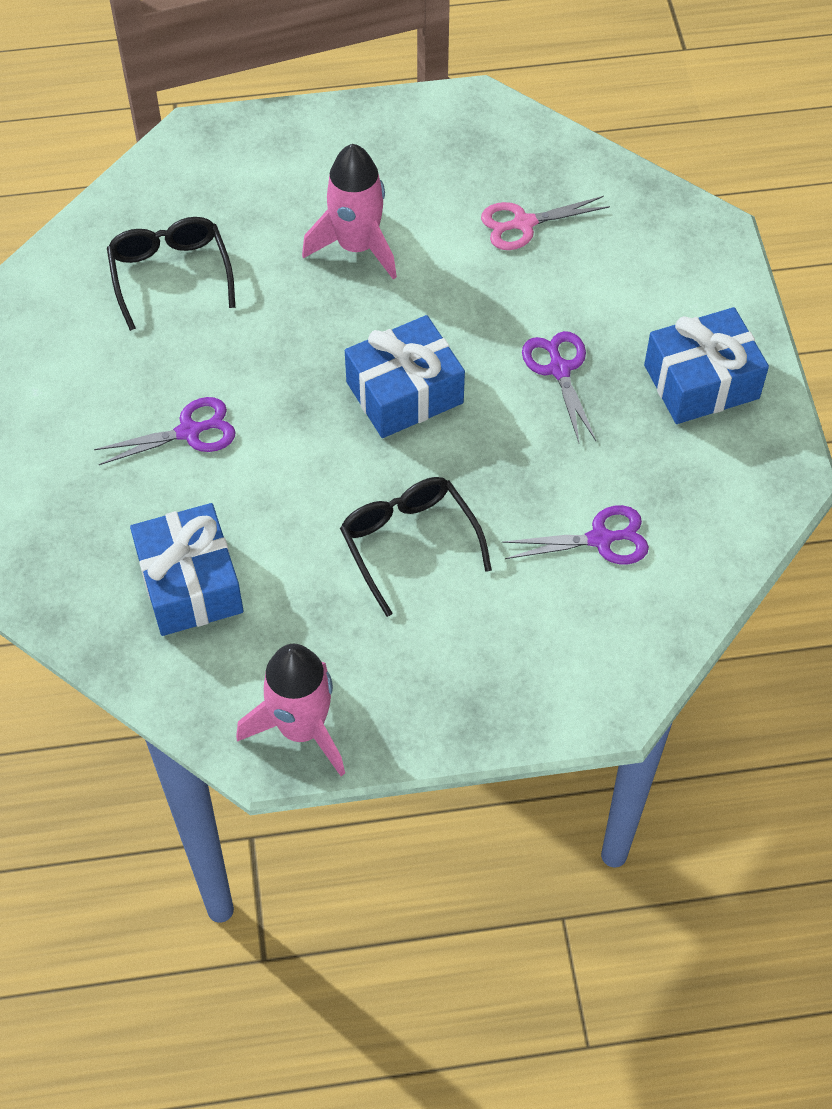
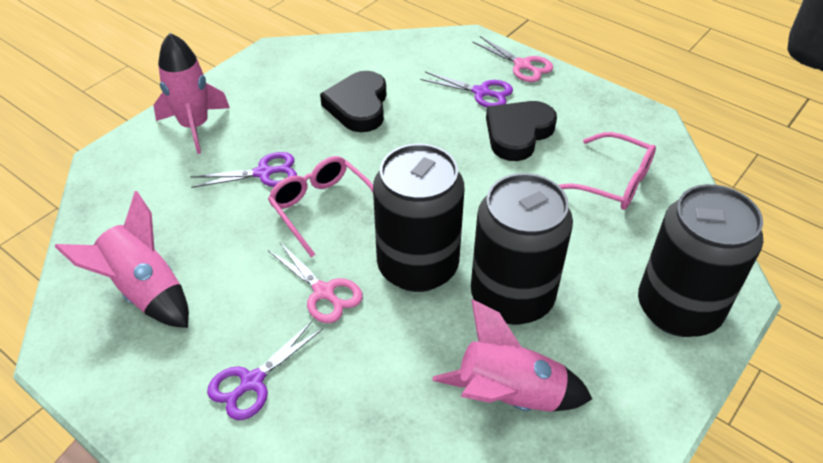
black can: 0 -> 3
black glasses: 2 -> 0
black heart: 0 -> 2
blue gift: 3 -> 0
pink glasses: 0 -> 2
pink rocket: 2 -> 3
pink scissors: 1 -> 2

